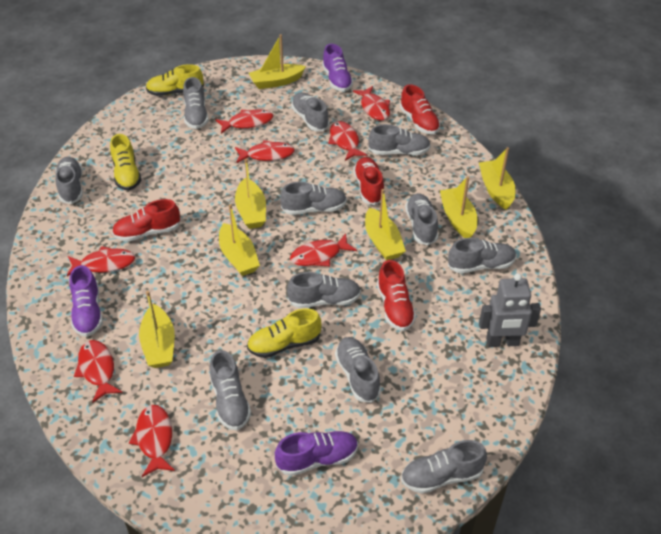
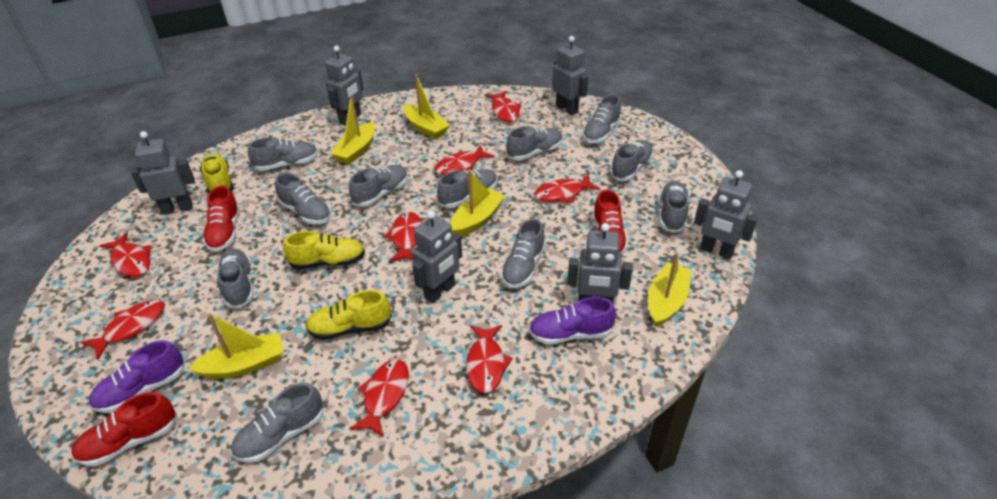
grey robot: 1 -> 6
purple shoe: 3 -> 2
red shoe: 4 -> 3
yellow boat: 7 -> 5

